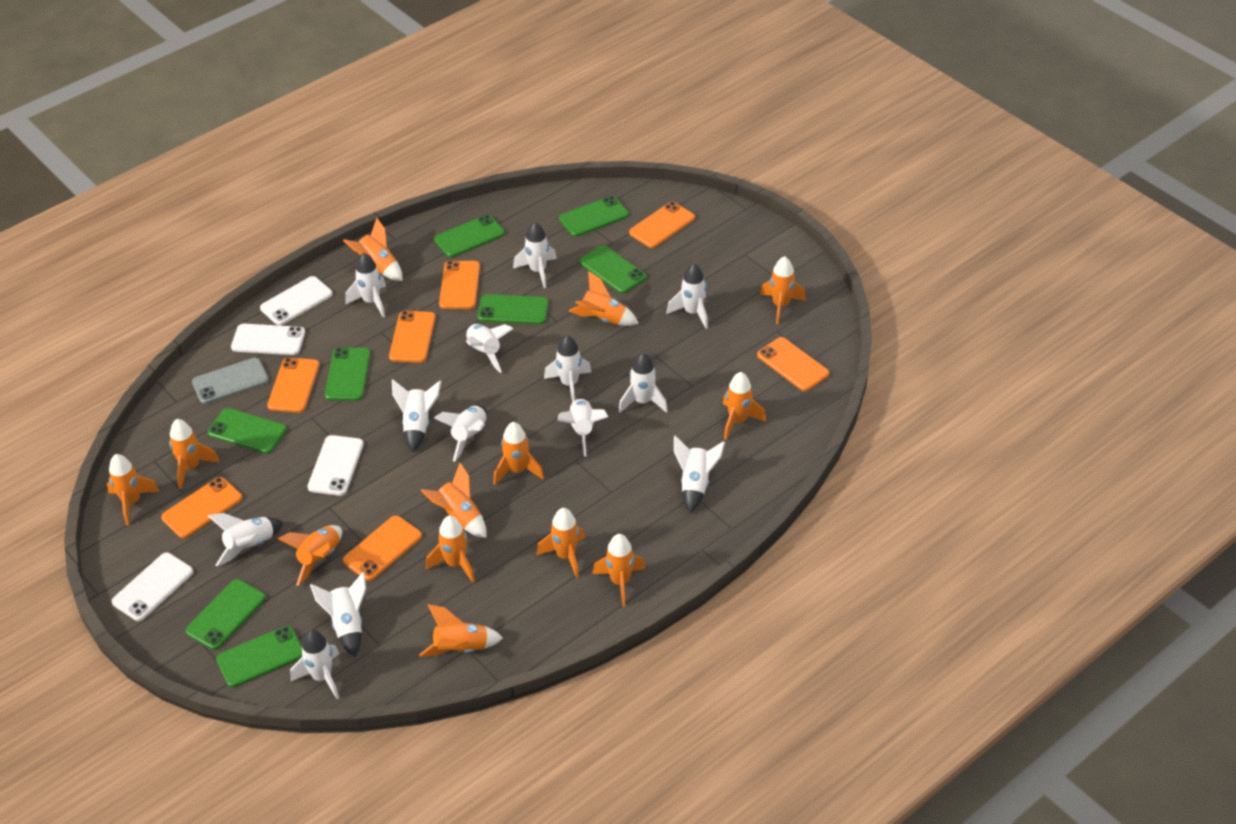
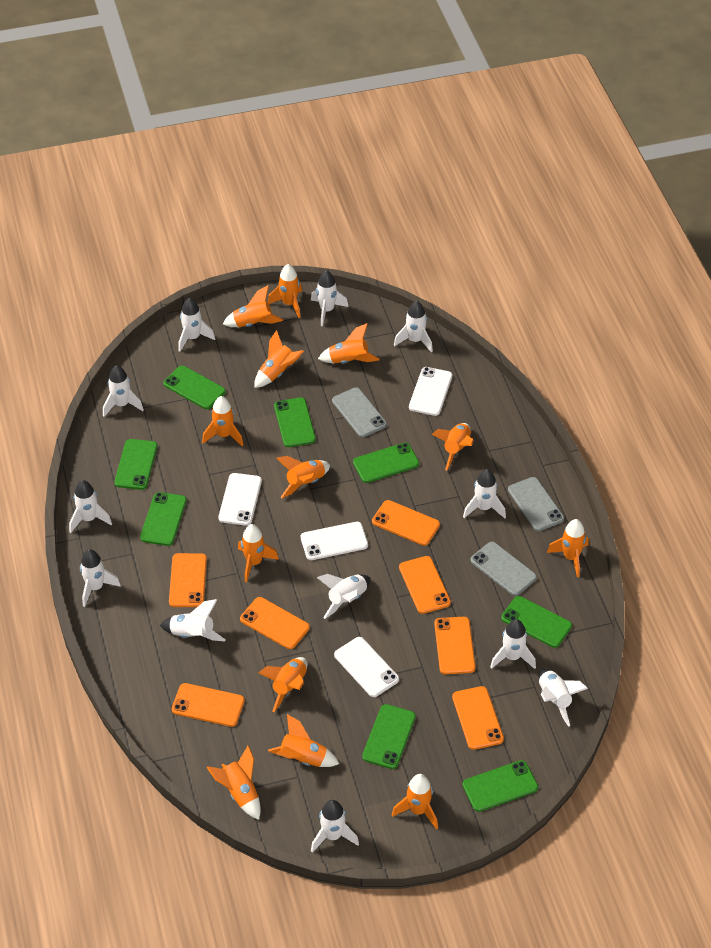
grey phone: 1 -> 3
white rocket: 13 -> 12

